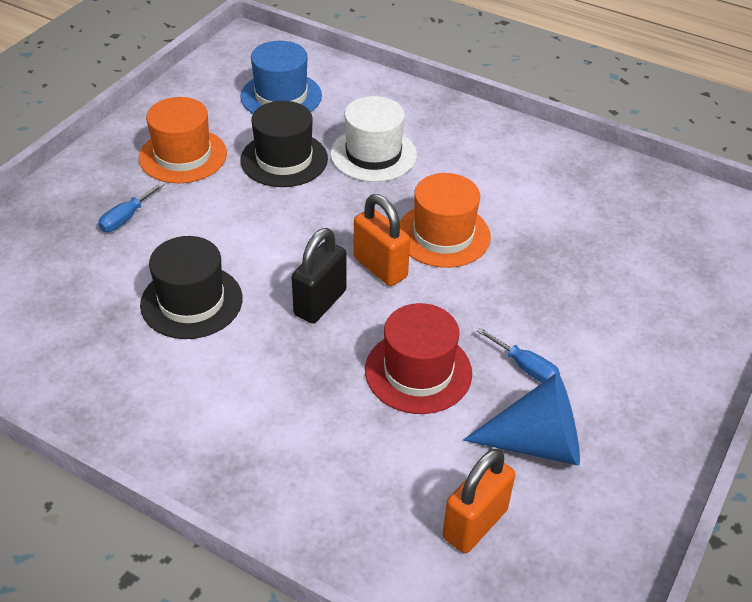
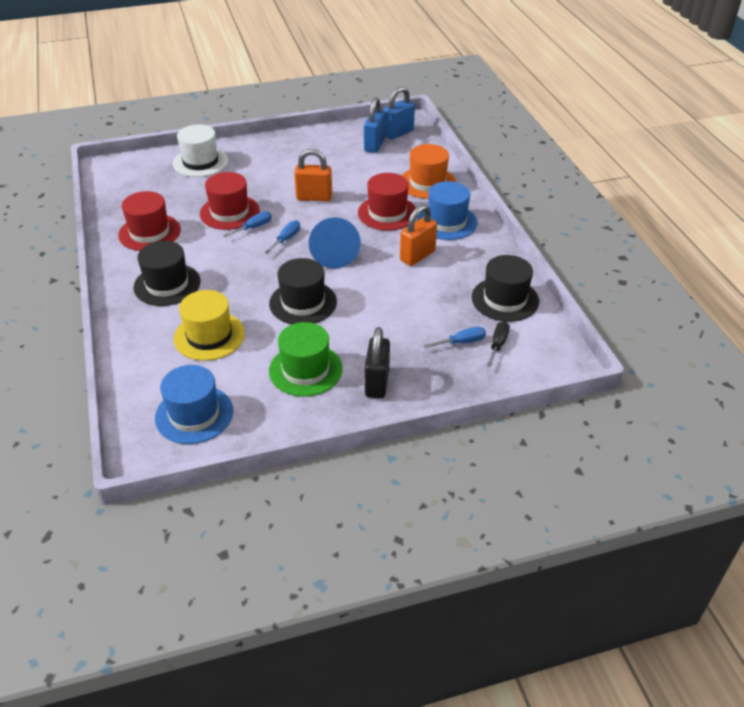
black hat: 2 -> 3
black screwdriver: 0 -> 1
blue hat: 1 -> 2
blue padlock: 0 -> 2
blue screwdriver: 2 -> 3
green hat: 0 -> 1
orange hat: 2 -> 1
red hat: 1 -> 3
yellow hat: 0 -> 1

